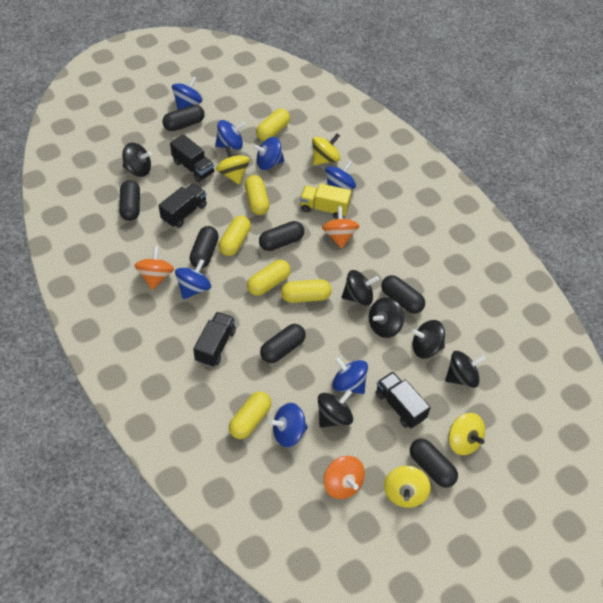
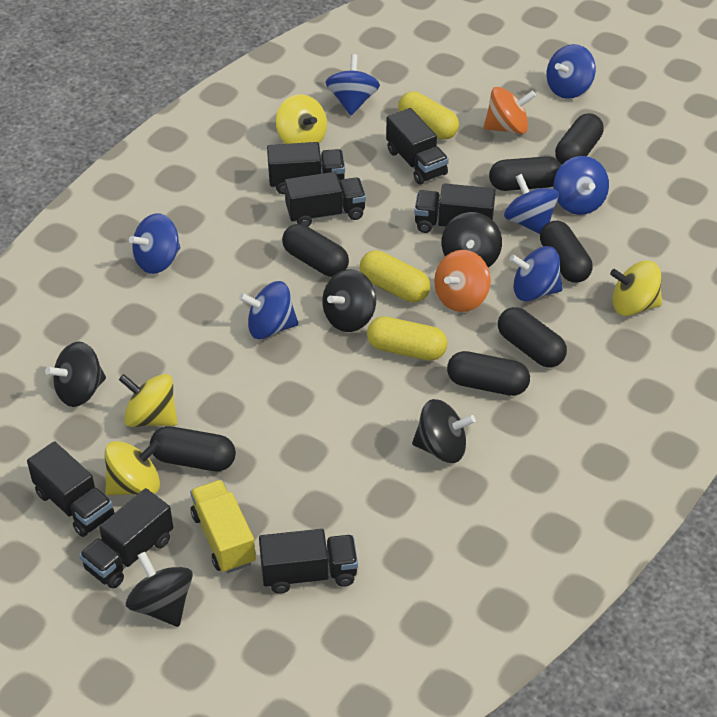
black spinning top: 6 -> 5
black truck: 4 -> 7
orange spinning top: 3 -> 2
yellow capsule: 6 -> 3

